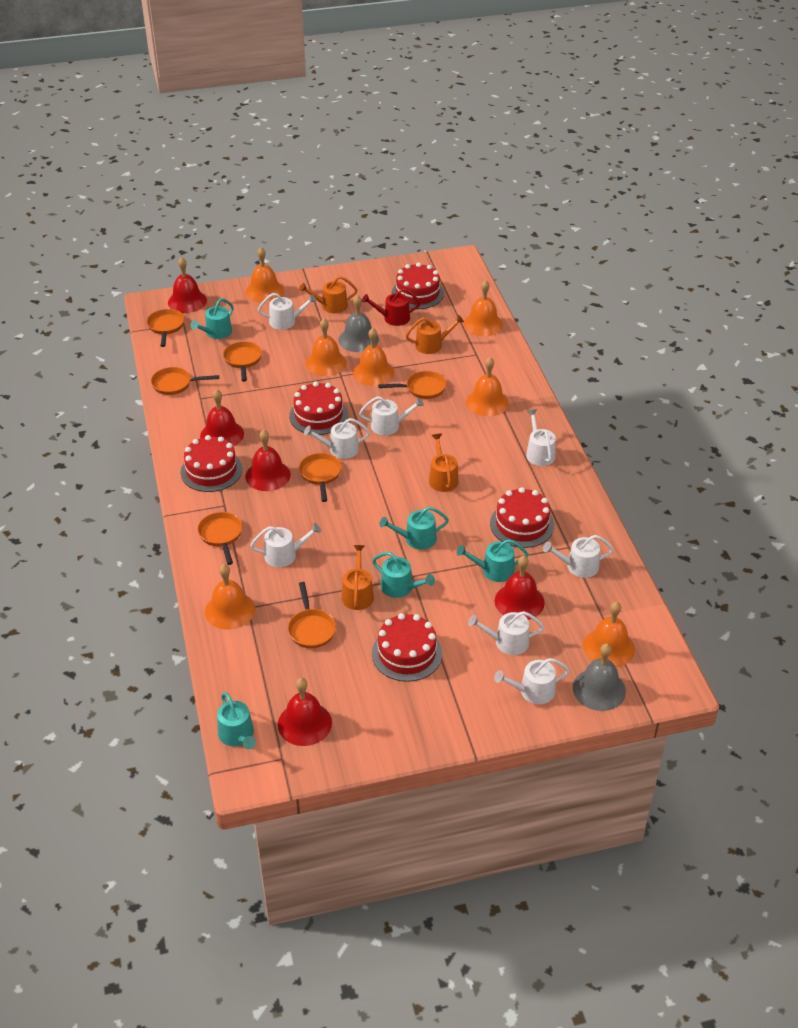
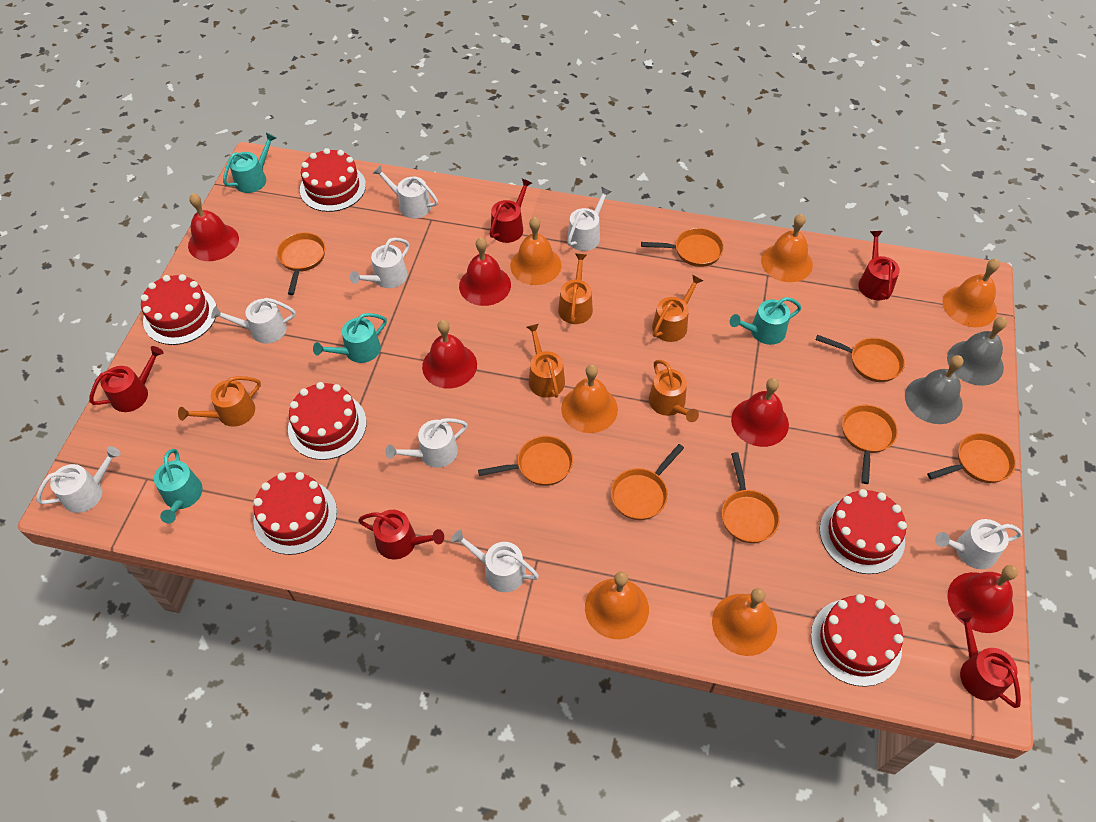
orange bell: 7 -> 6
orange pan: 7 -> 8
orange watering can: 4 -> 5
red cake: 5 -> 6
red watering can: 1 -> 5
turquoise watering can: 5 -> 4

